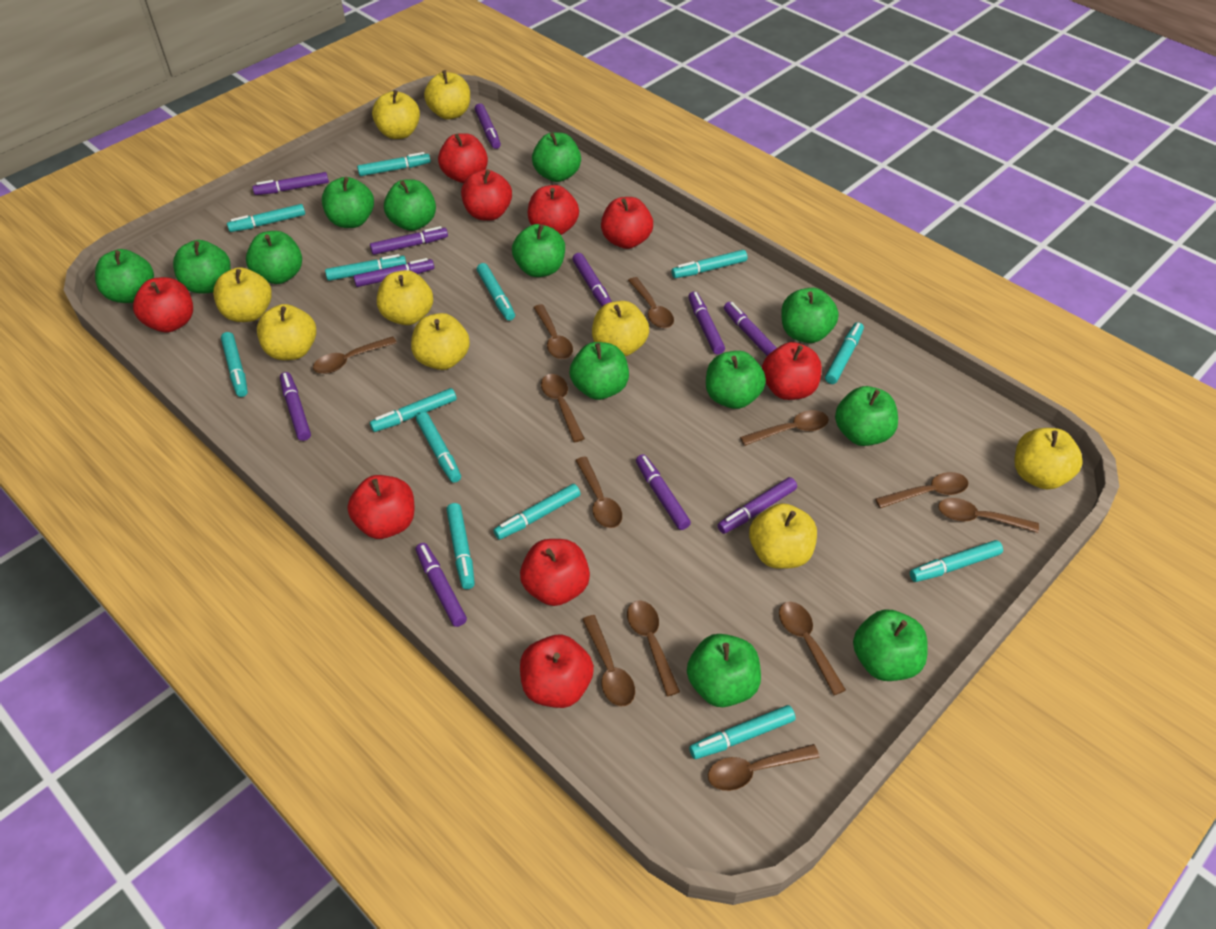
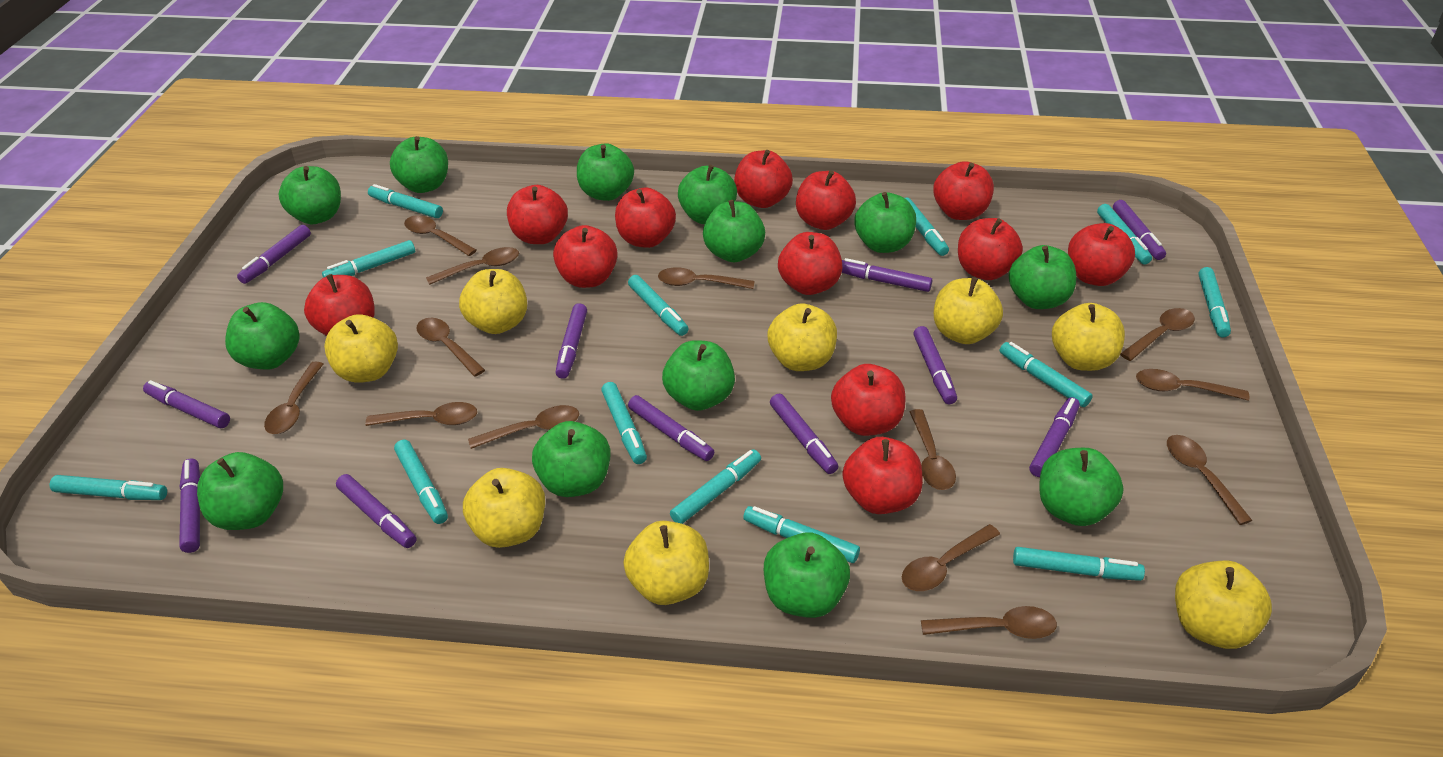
brown spoon: 12 -> 13
red apple: 9 -> 12
yellow apple: 9 -> 8

